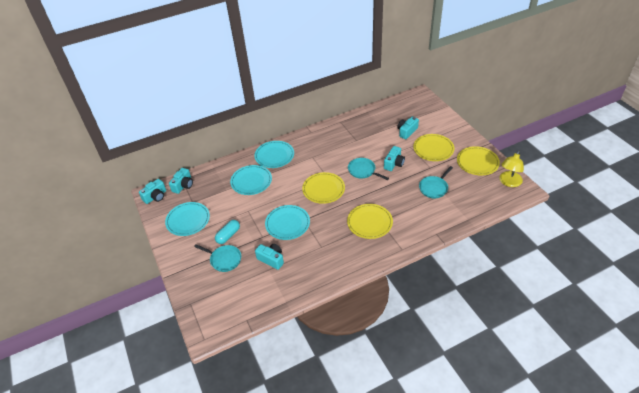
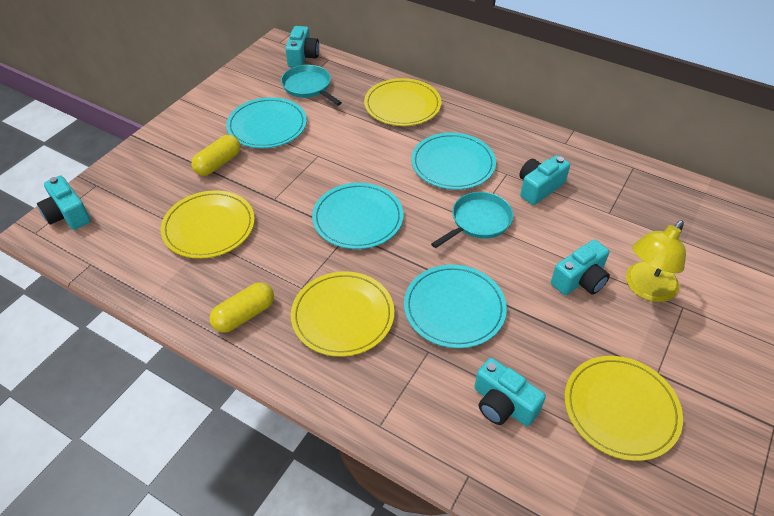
turquoise capsule: 1 -> 0
turquoise pan: 3 -> 2
yellow capsule: 0 -> 2

